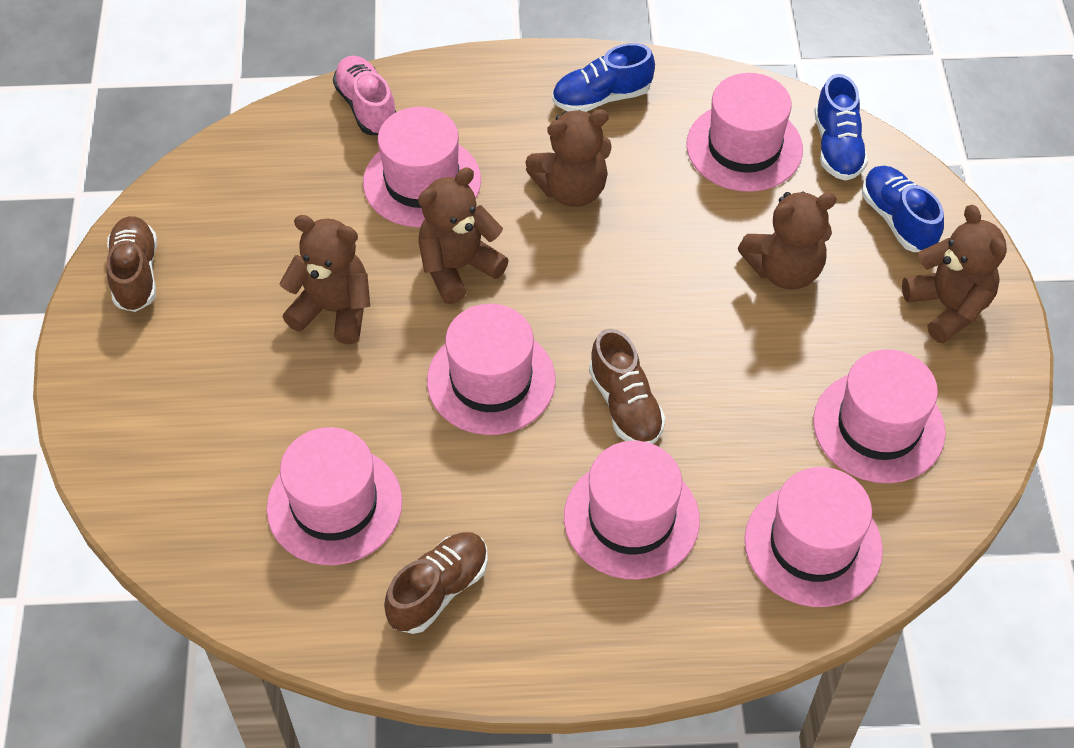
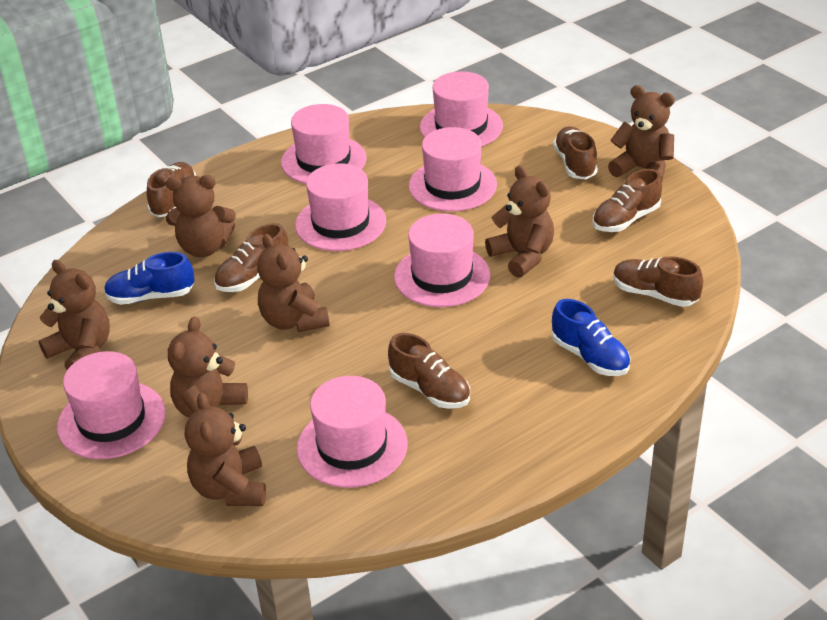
blue shoe: 3 -> 2
brown shoe: 3 -> 6
brown teddy bear: 5 -> 7
pink shoe: 1 -> 0

